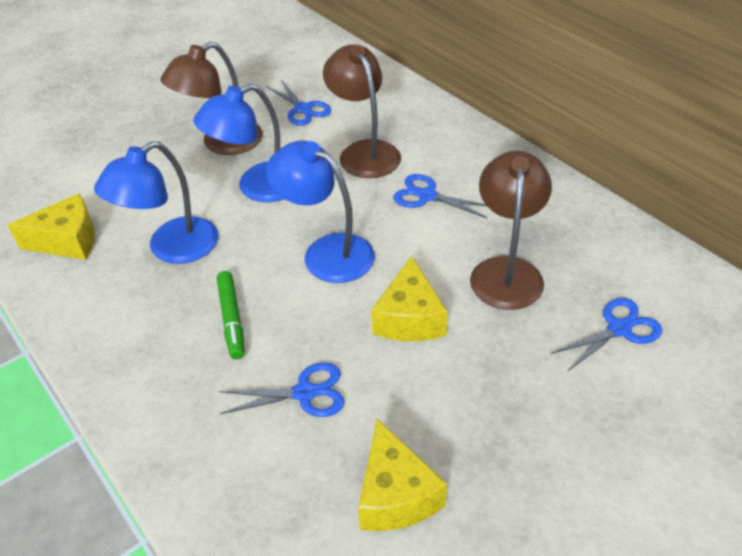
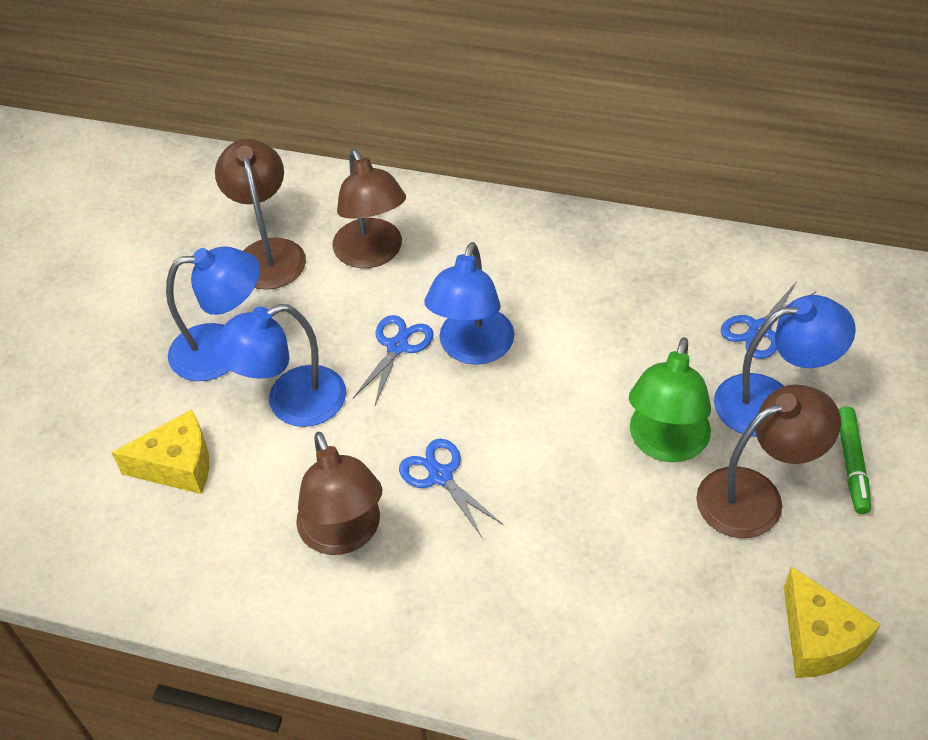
blue lamp: 3 -> 4
blue scissors: 4 -> 3
brown lamp: 3 -> 4
green lamp: 0 -> 1
yellow cheese: 3 -> 2

